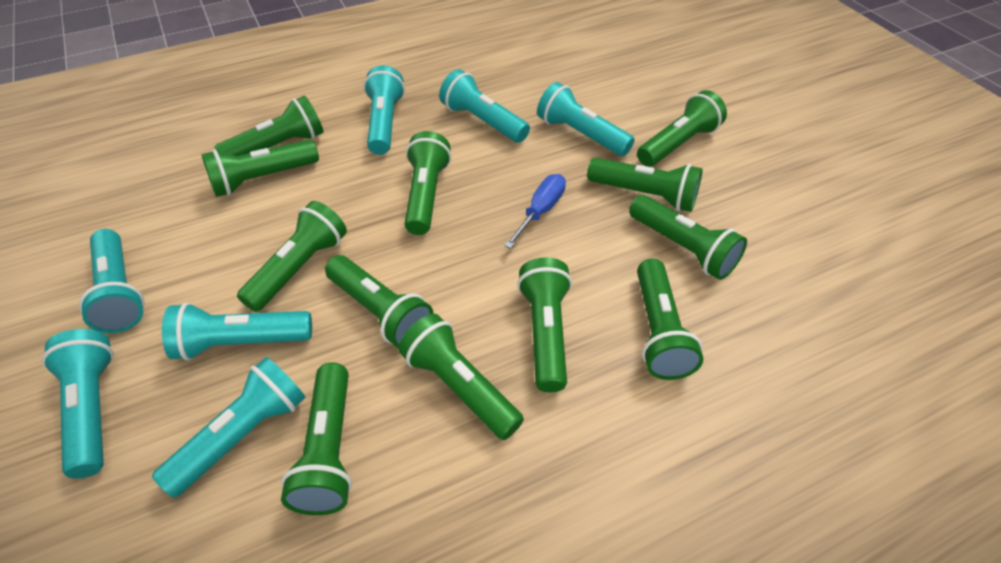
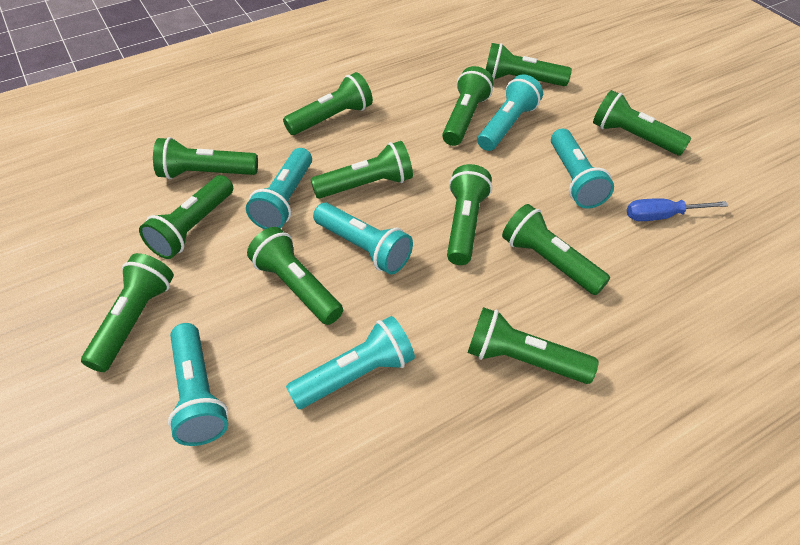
turquoise flashlight: 7 -> 6

